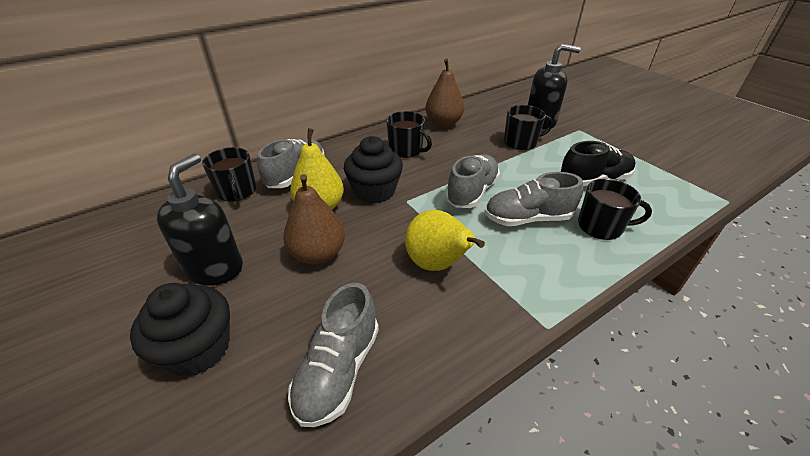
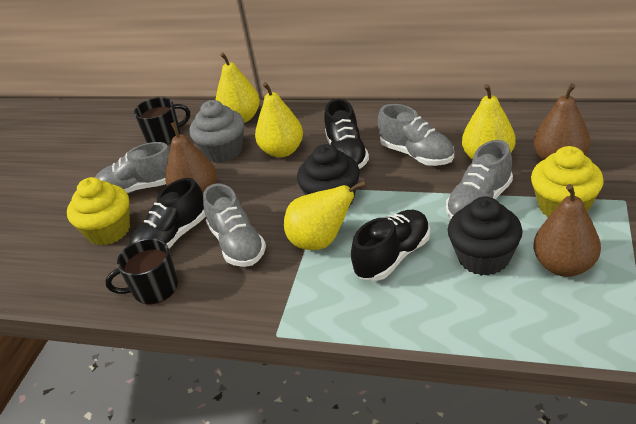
black mug: 4 -> 2
black shoe: 1 -> 3
black soap dispenser: 2 -> 0
brown pear: 2 -> 3
grey cupcake: 0 -> 1
yellow cupcake: 0 -> 2
yellow pear: 2 -> 4

